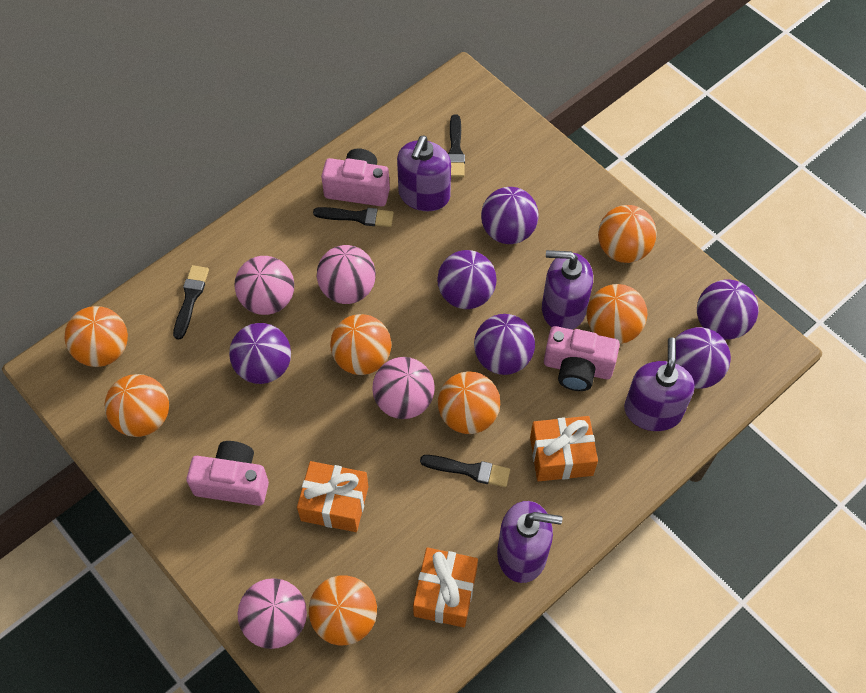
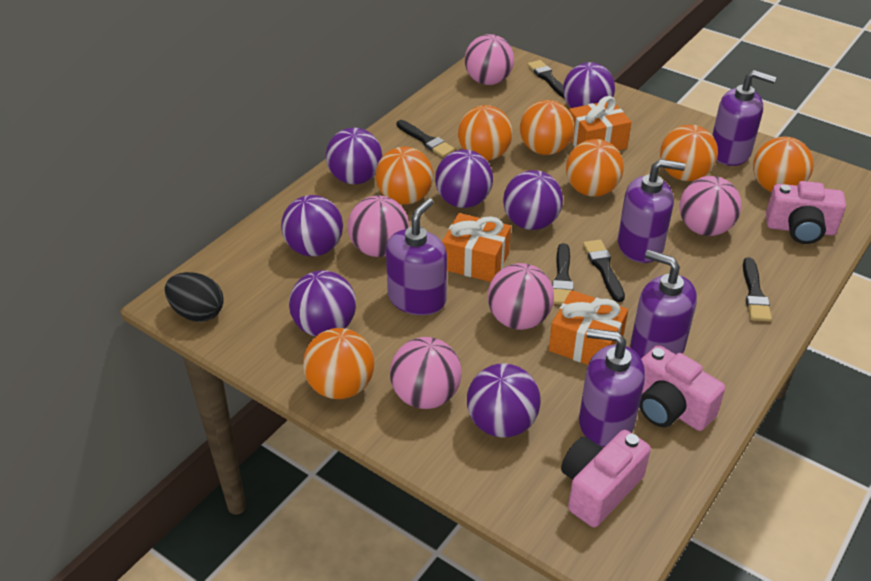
black brush: 4 -> 5
black egg: 0 -> 1
pink ball: 4 -> 5
purple ball: 6 -> 7
purple soap dispenser: 4 -> 5

